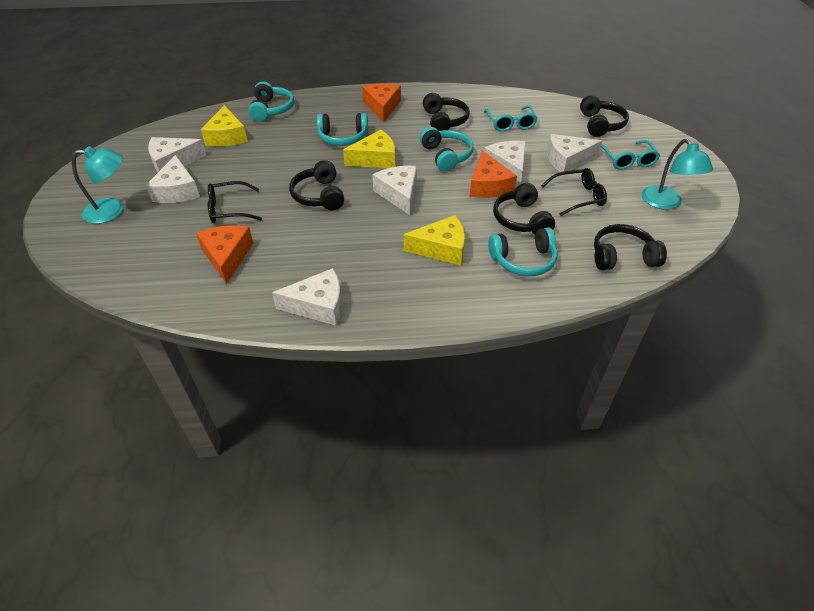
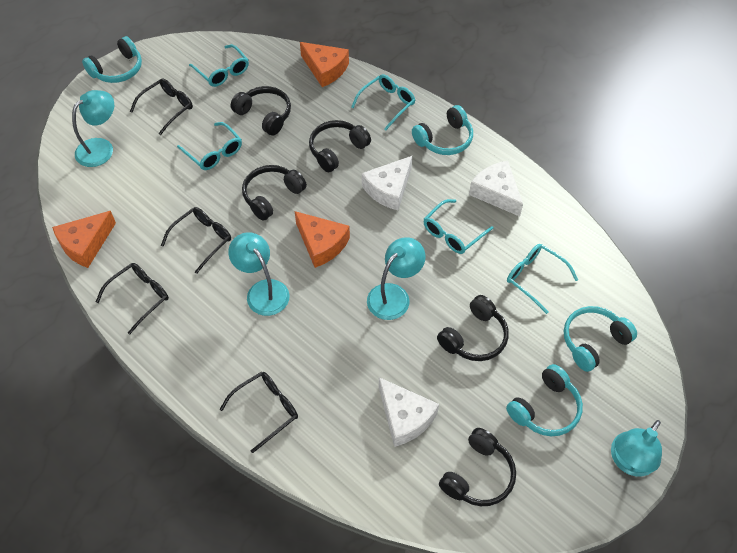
black glasses: 2 -> 4
turquoise glasses: 2 -> 5
turquoise lamp: 2 -> 4
white cheese: 6 -> 3
yellow cheese: 3 -> 0

